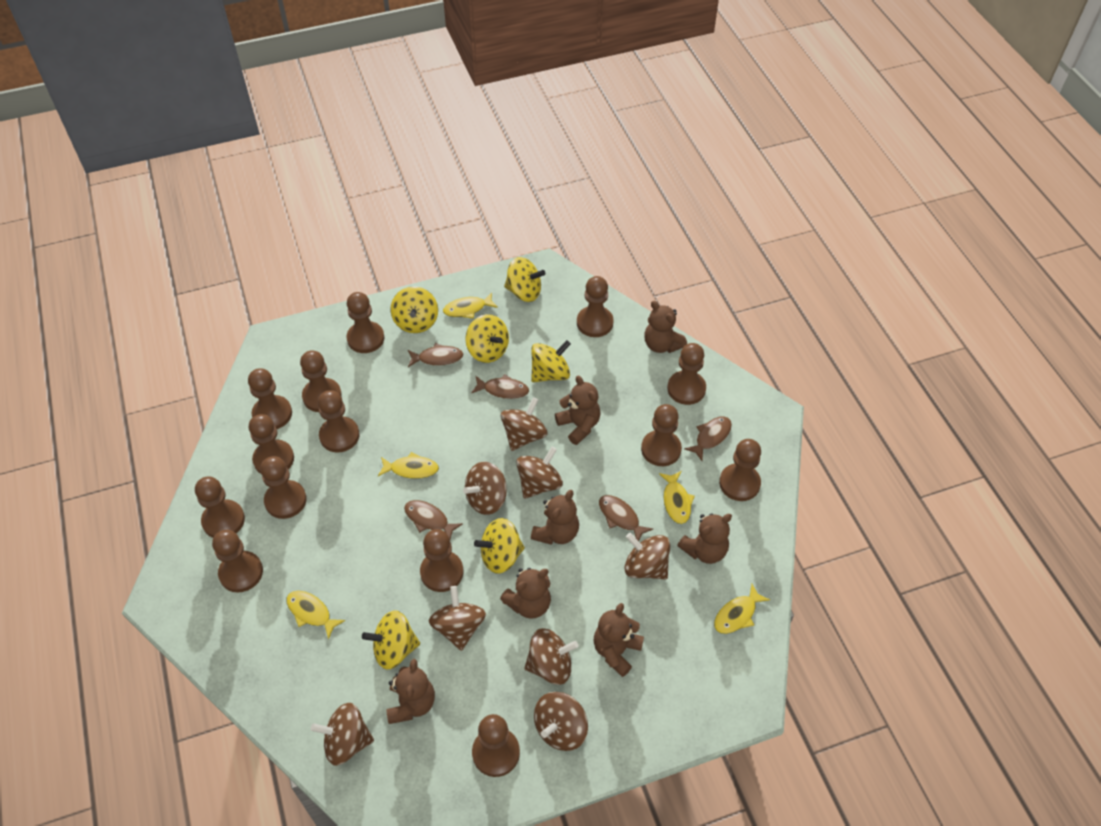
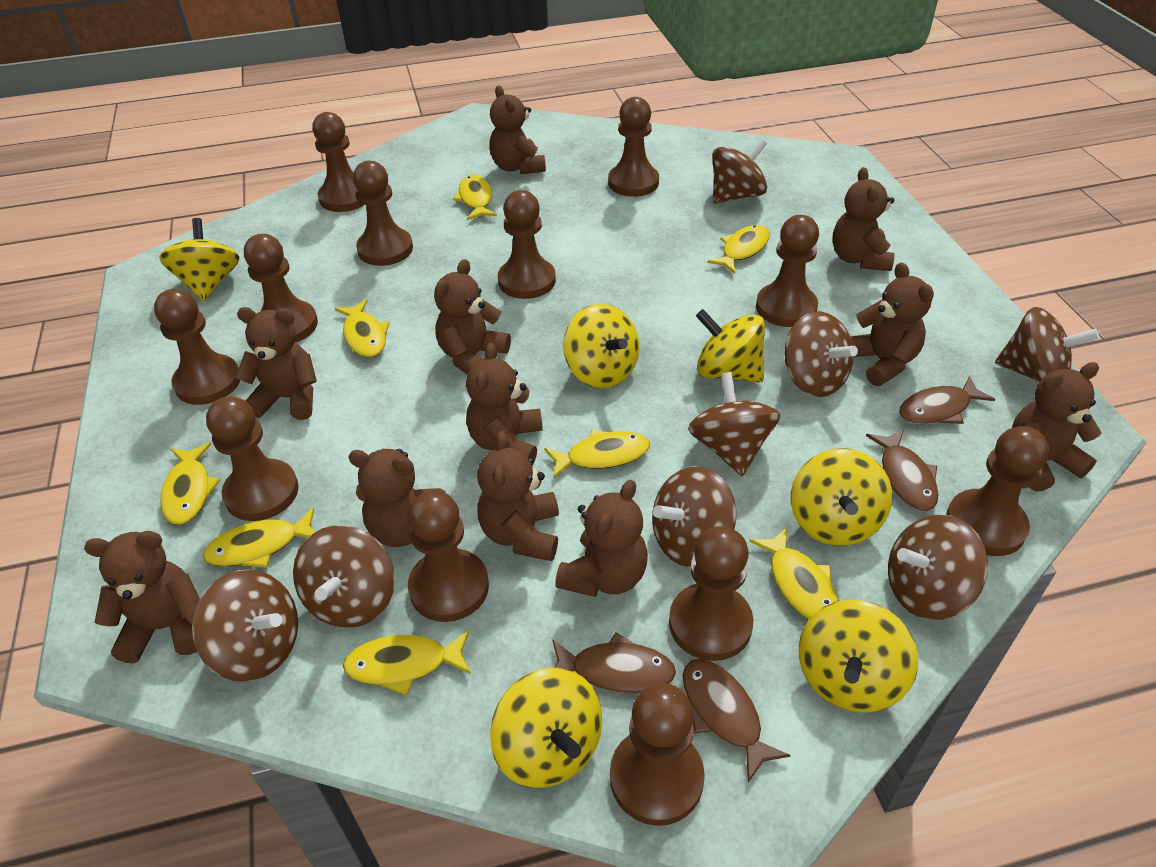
brown fish: 5 -> 4
brown pawn: 14 -> 12
brown teddy bear: 7 -> 11
yellow fish: 5 -> 8

